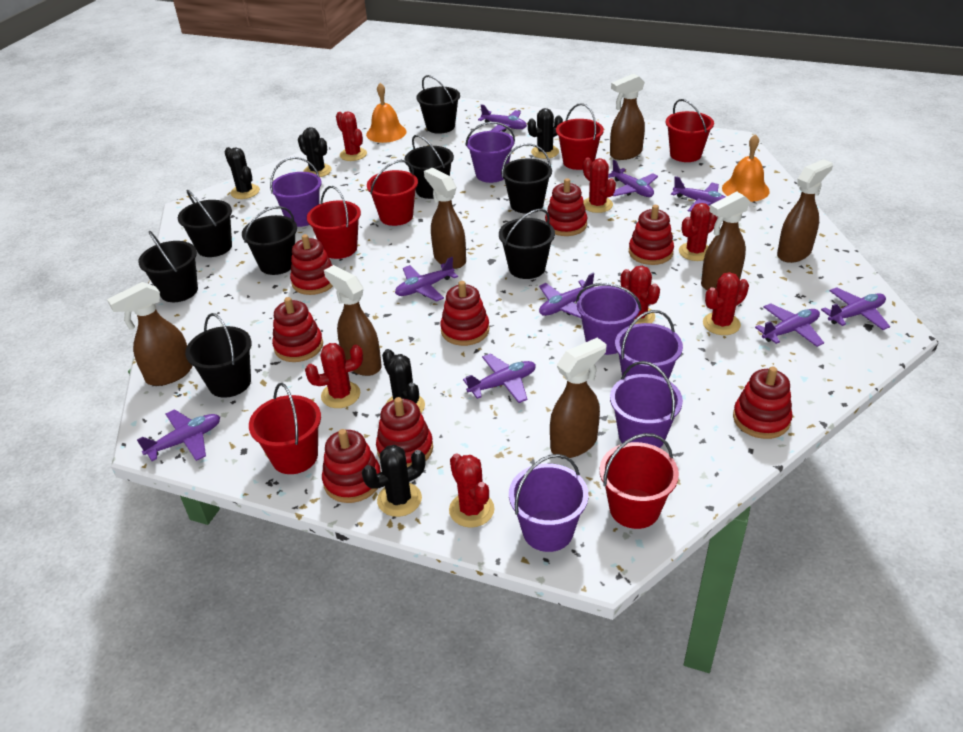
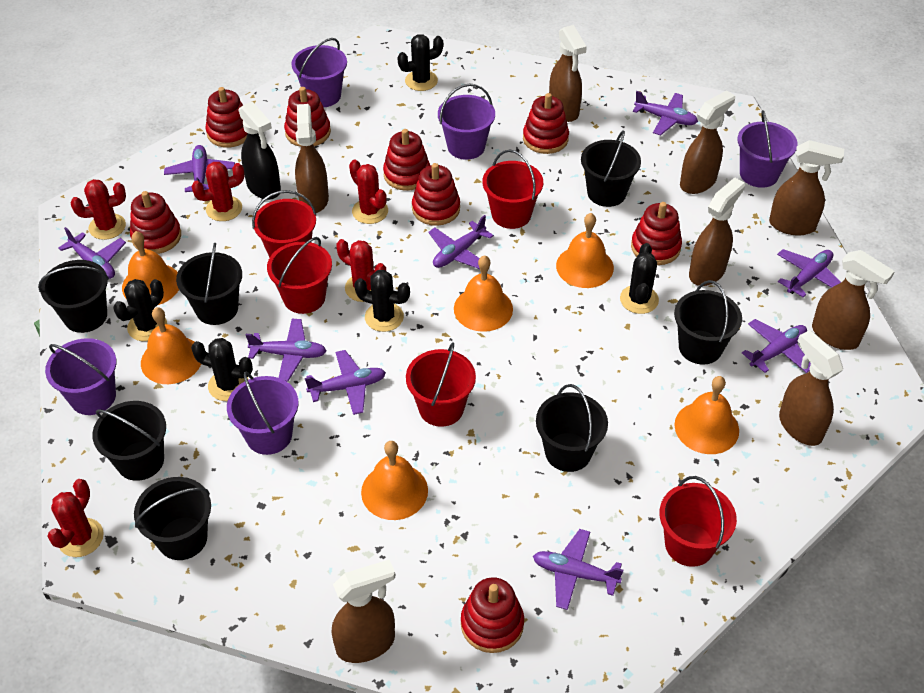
black bucket: 8 -> 7
black spray bottle: 0 -> 1
brown spray bottle: 7 -> 8
orange bell: 2 -> 6
purple bucket: 6 -> 5
red bucket: 6 -> 5
red cactus: 7 -> 5

